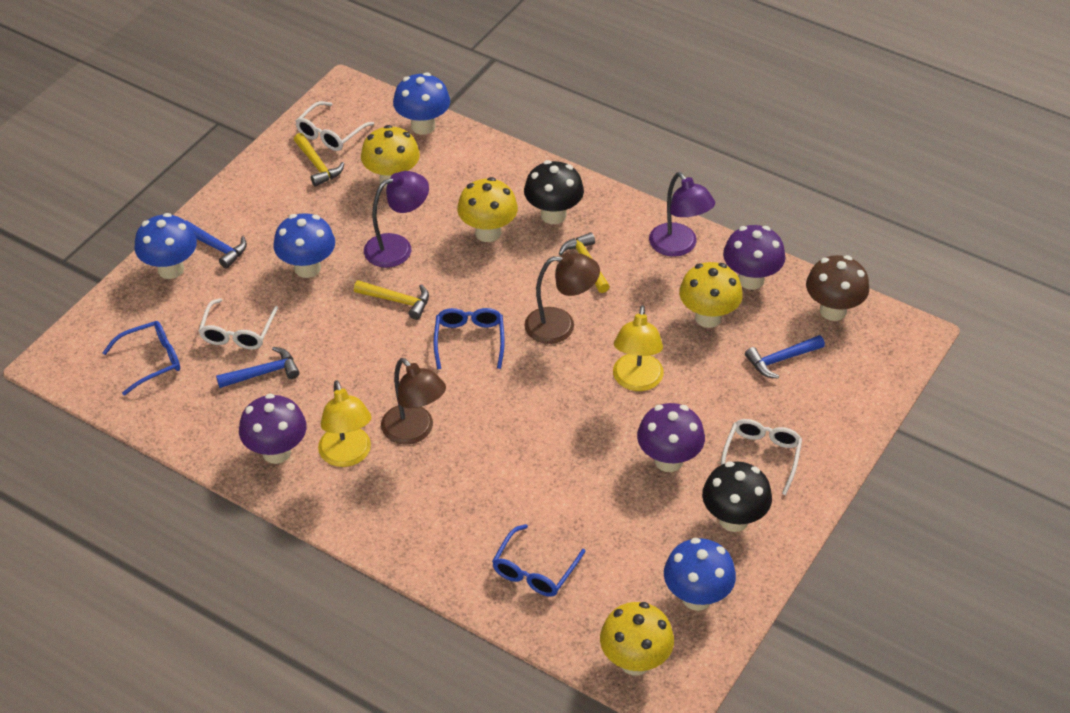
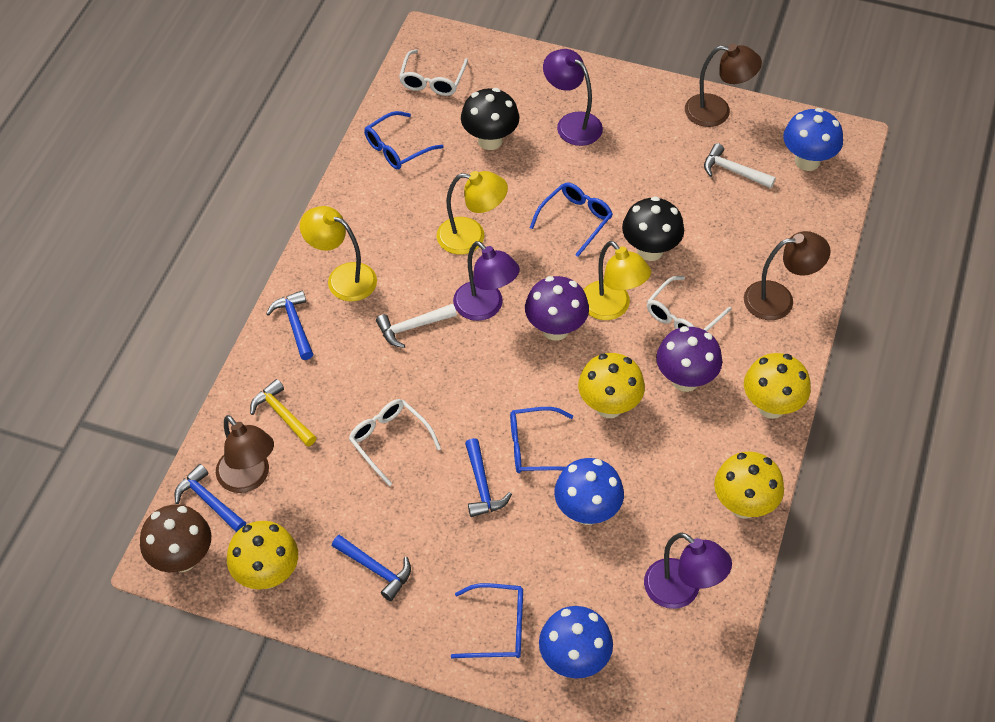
blue glasses: 3 -> 4
blue hammer: 3 -> 4
blue mushroom: 4 -> 3
brown lamp: 2 -> 3
purple lamp: 2 -> 3
purple mushroom: 3 -> 2
white hammer: 0 -> 2
yellow hammer: 3 -> 1
yellow lamp: 2 -> 3

